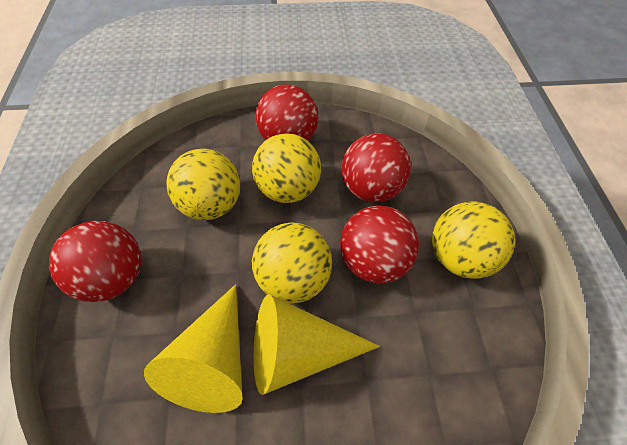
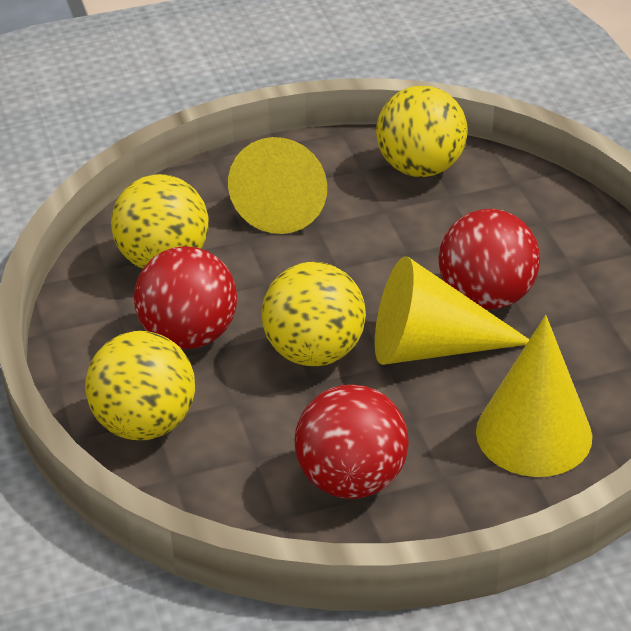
red ball: 4 -> 3
yellow cone: 2 -> 3

